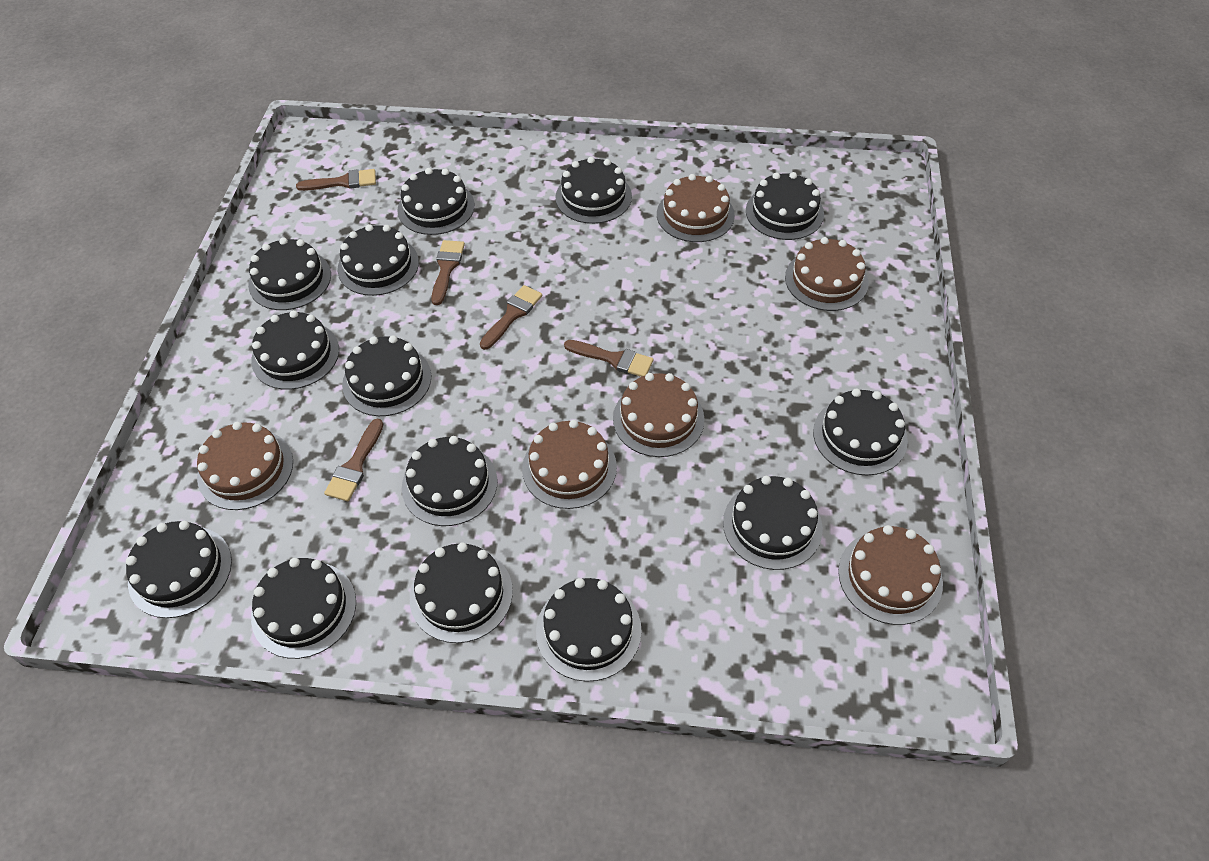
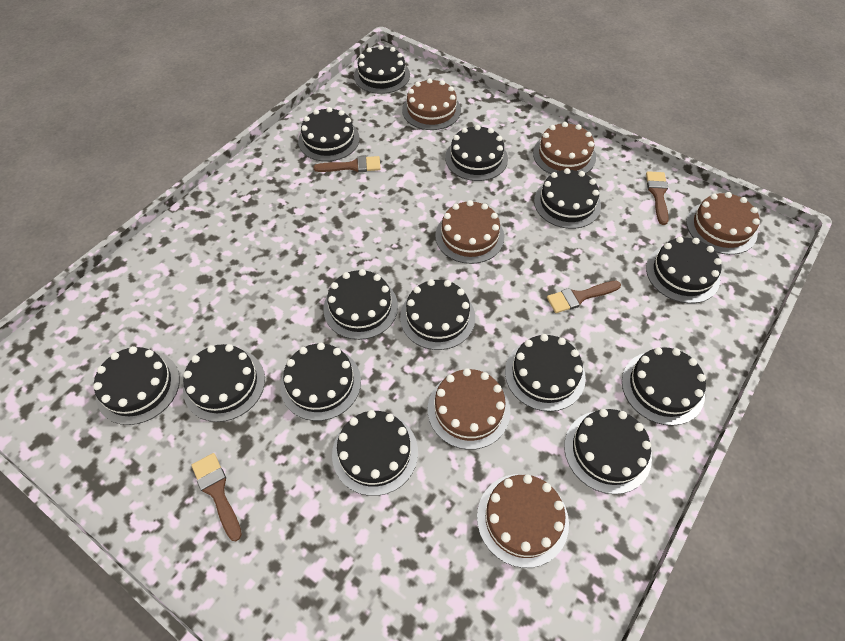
brown brush: 5 -> 4

